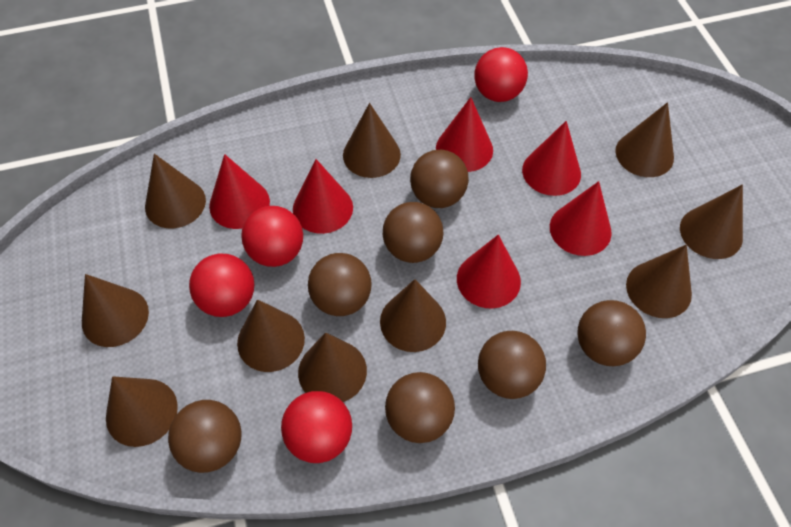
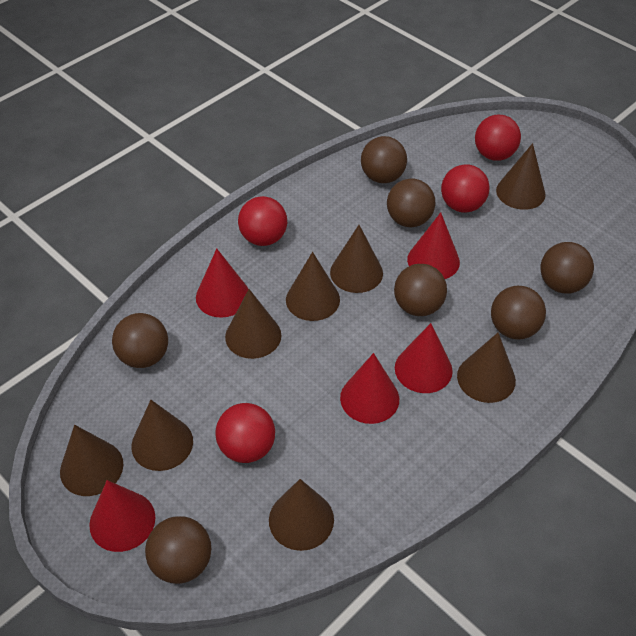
brown cone: 10 -> 8
red cone: 6 -> 5

